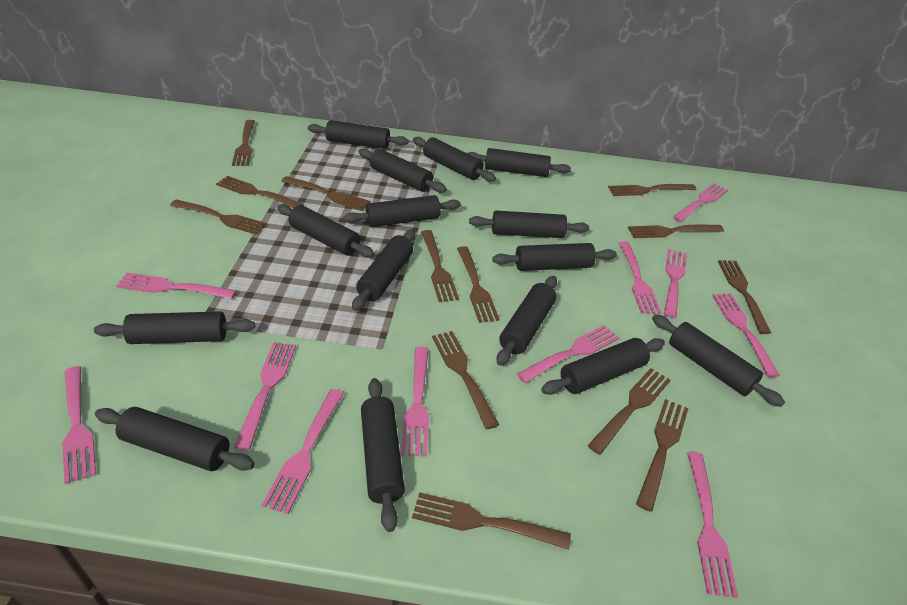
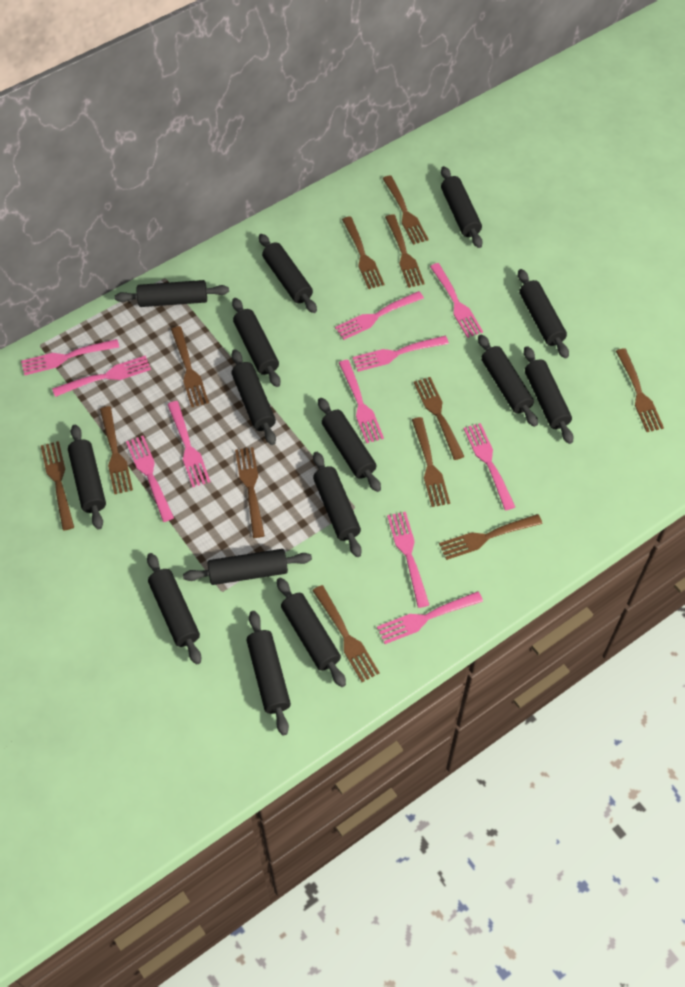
brown fork: 13 -> 12

